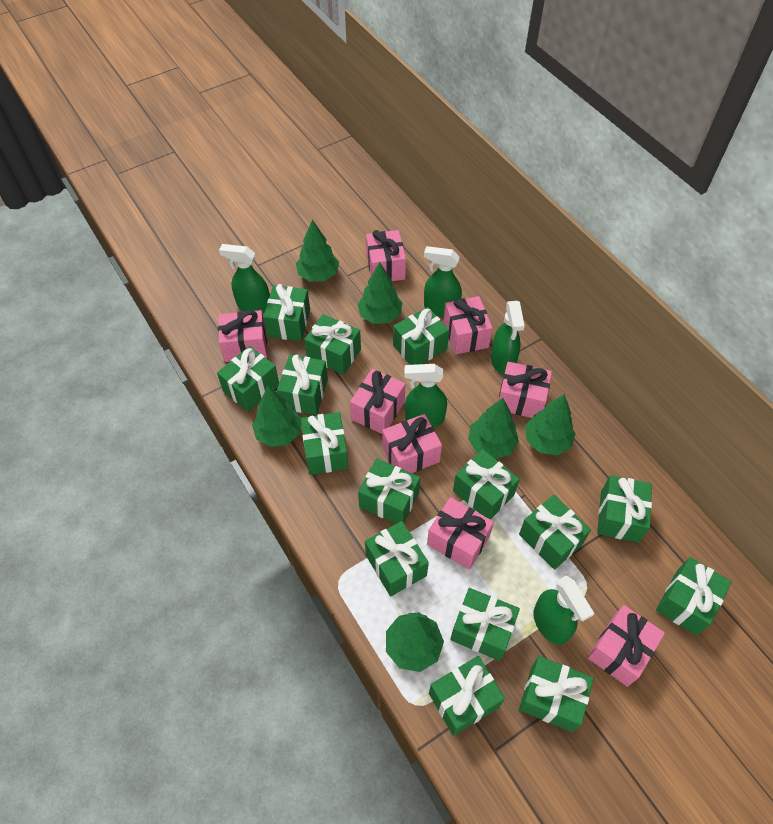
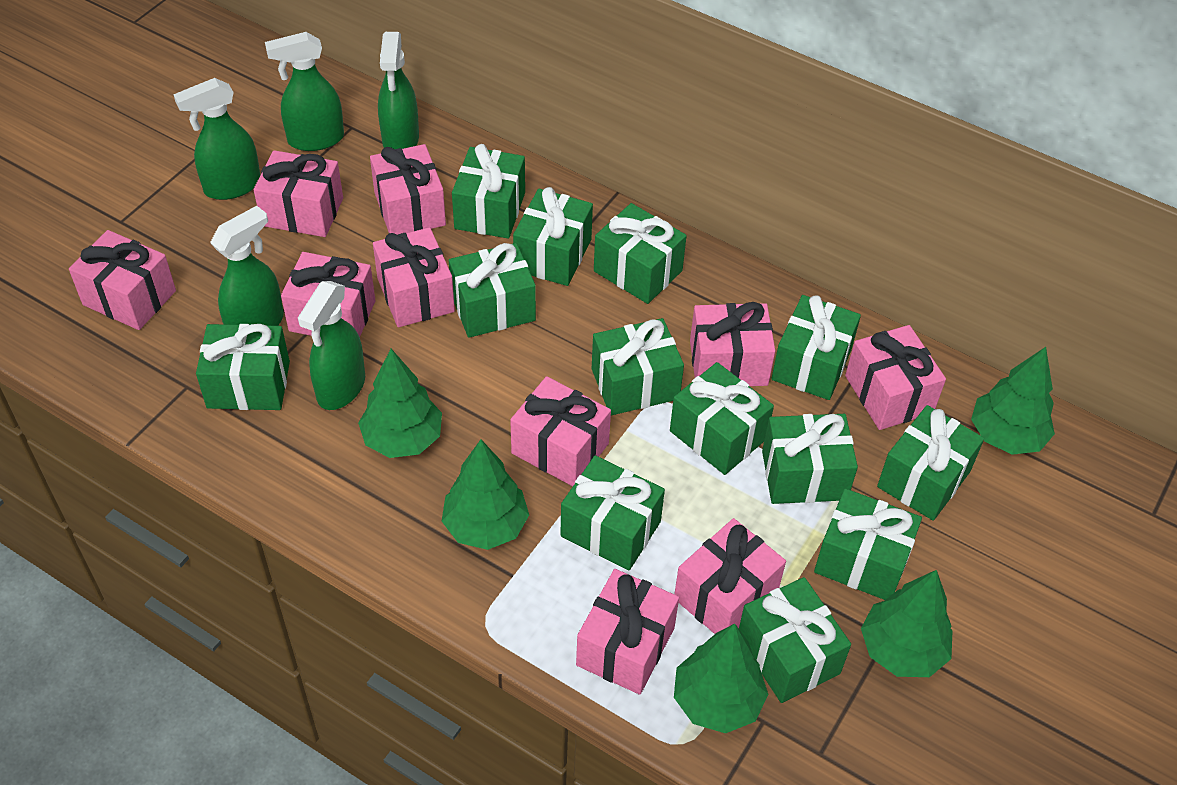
green gift: 15 -> 13
green tree: 6 -> 5
pink gift: 8 -> 10

